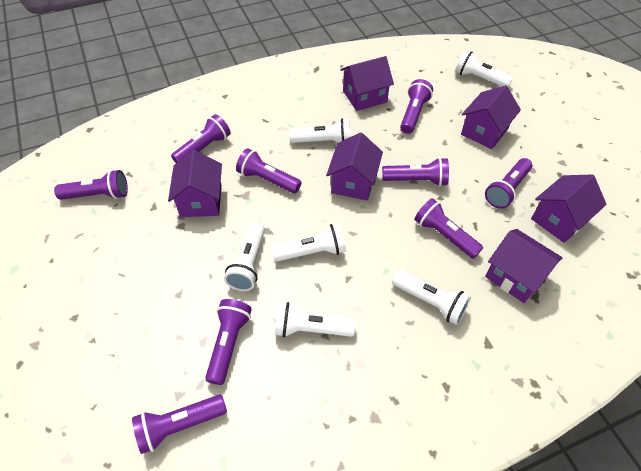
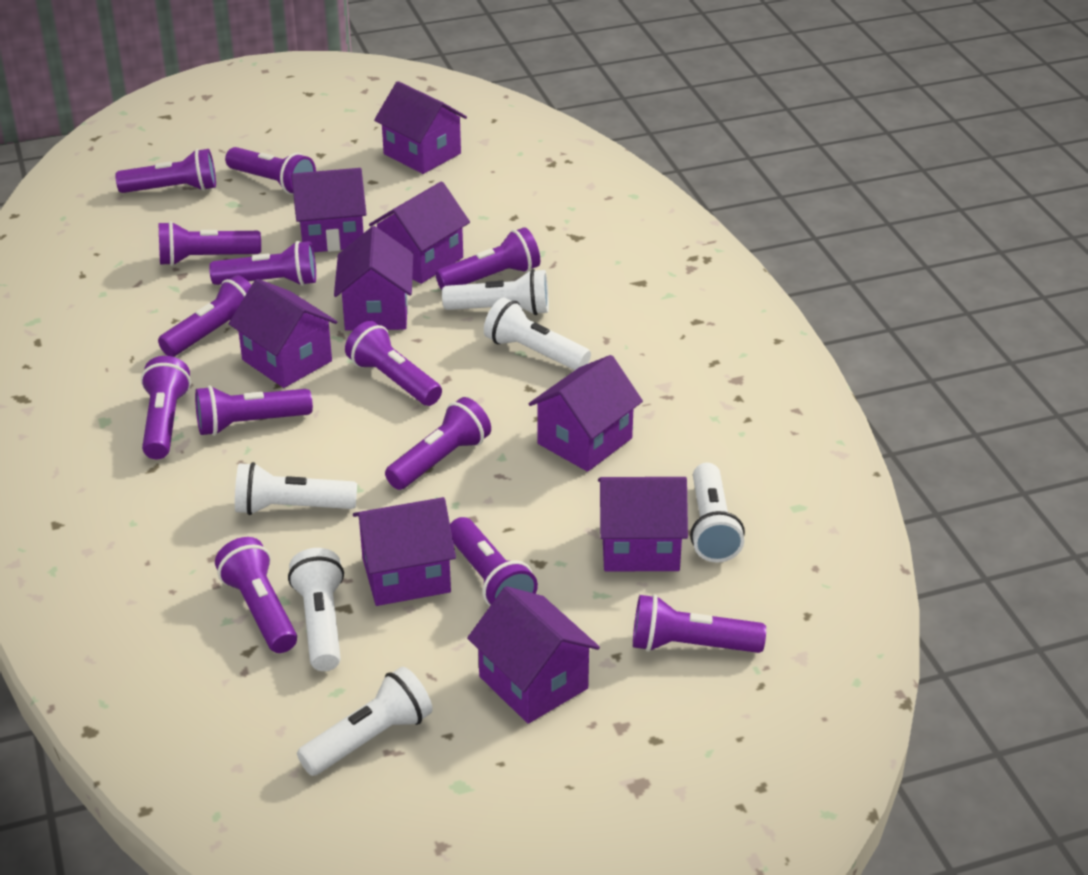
purple flashlight: 9 -> 13
purple house: 6 -> 9

